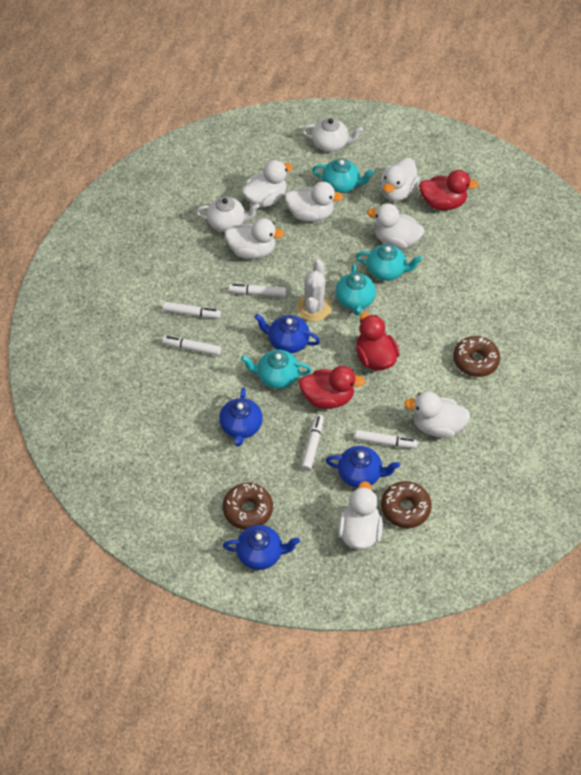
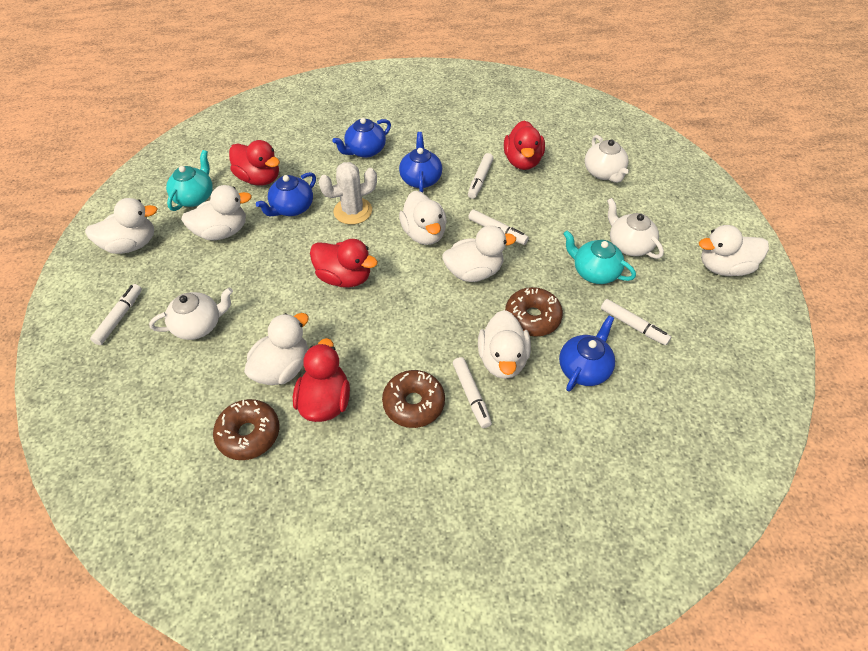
red duck: 3 -> 4
turquoise teapot: 4 -> 2
white teapot: 2 -> 3

